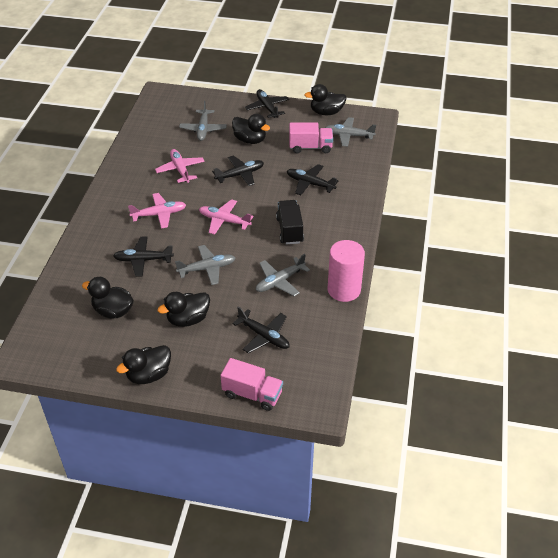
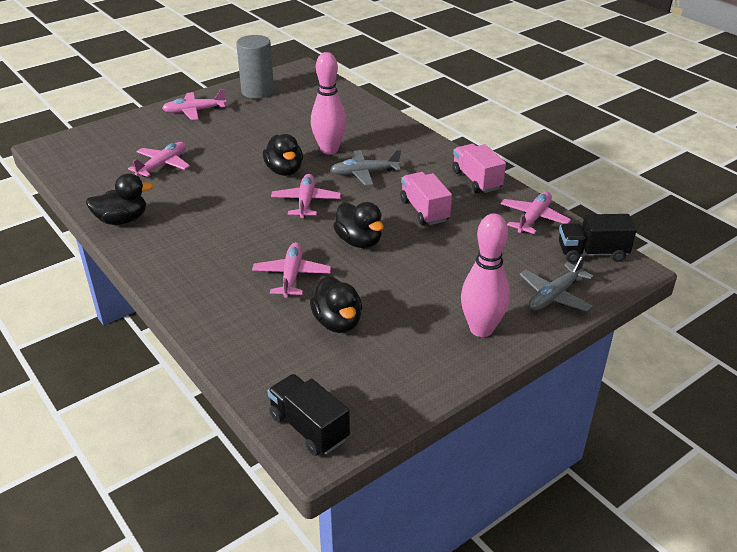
black duck: 5 -> 4
black plane: 5 -> 0
black truck: 1 -> 2
grey cylinder: 0 -> 1
grey plane: 4 -> 2
pink bowling pin: 0 -> 2
pink cylinder: 1 -> 0
pink plane: 3 -> 5

